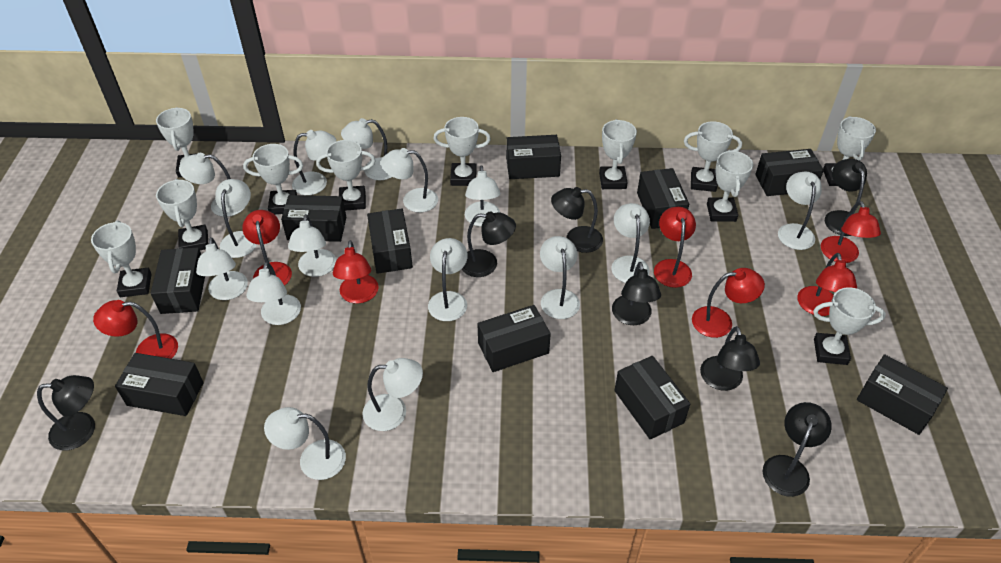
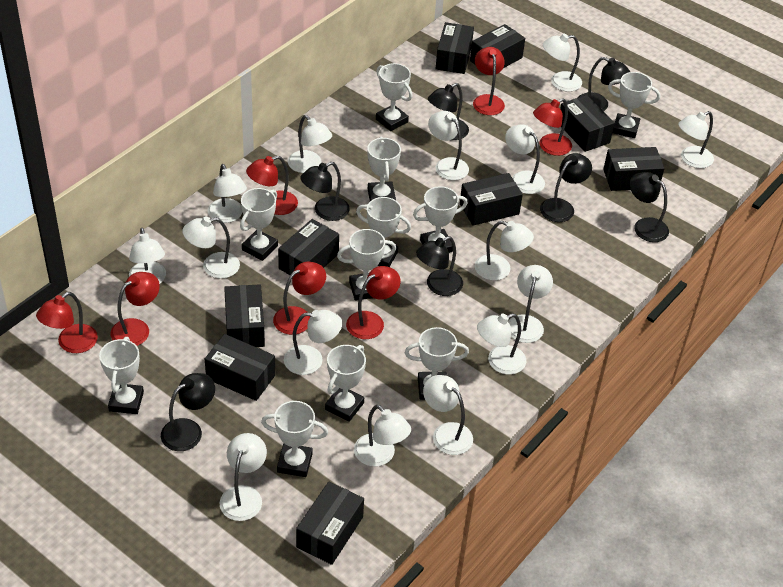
black box: 10 -> 9

